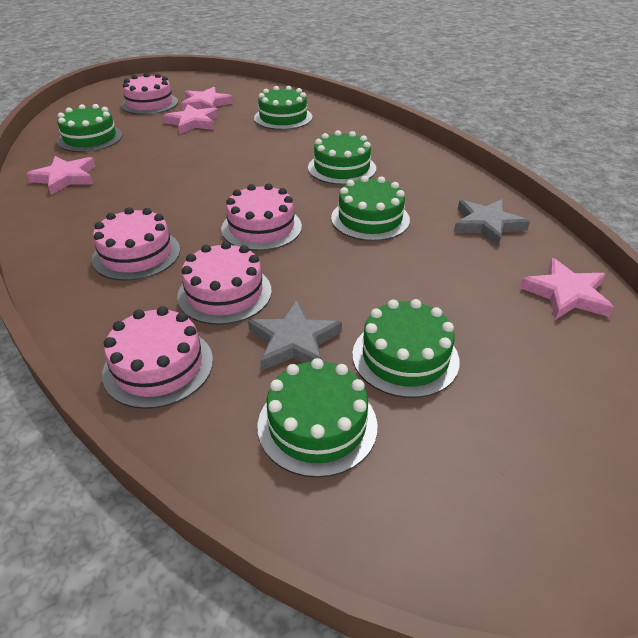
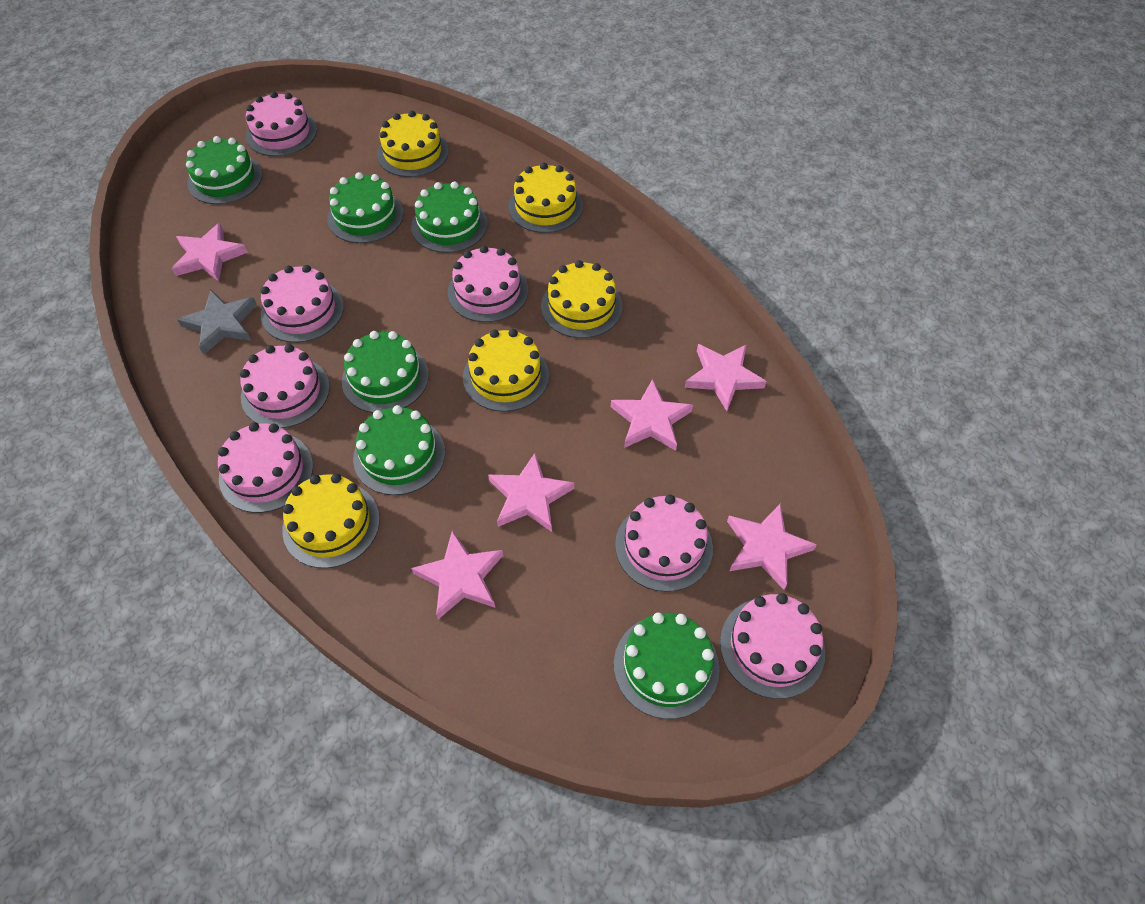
grey star: 2 -> 1
pink cake: 5 -> 7
pink star: 4 -> 6
yellow cake: 0 -> 5

